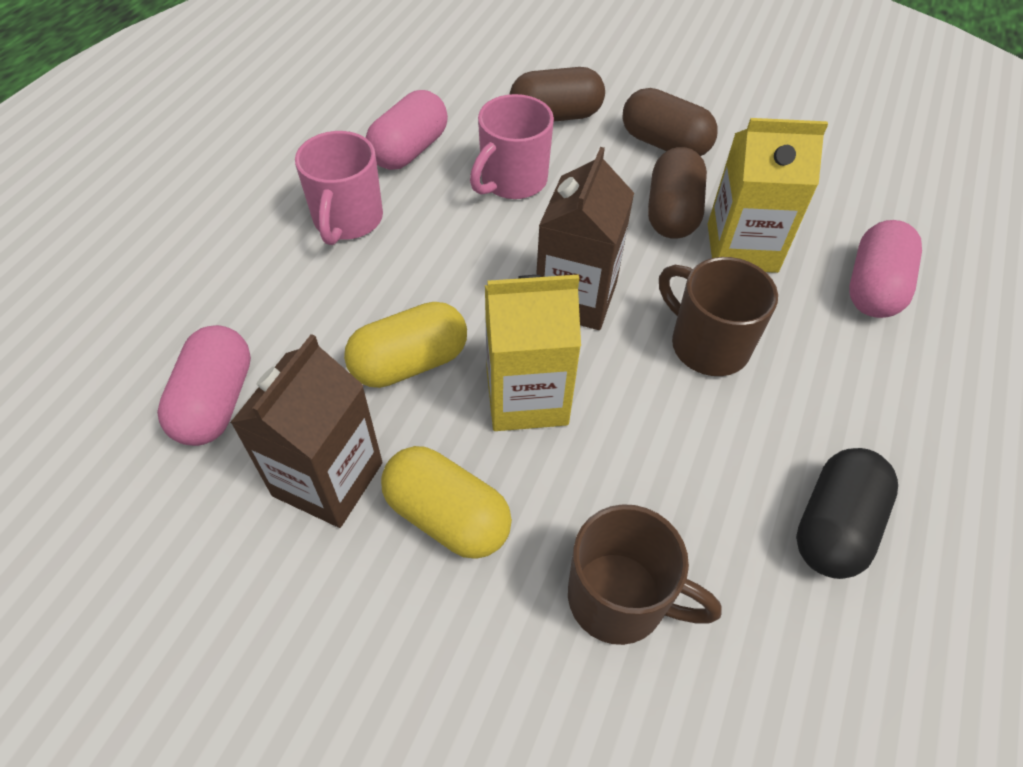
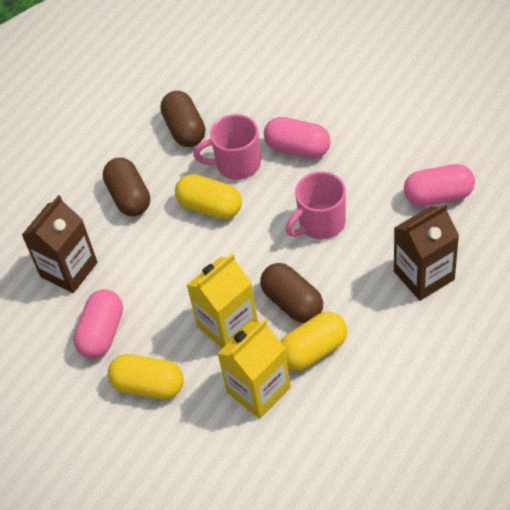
black capsule: 1 -> 0
brown mug: 2 -> 0
yellow capsule: 2 -> 3

